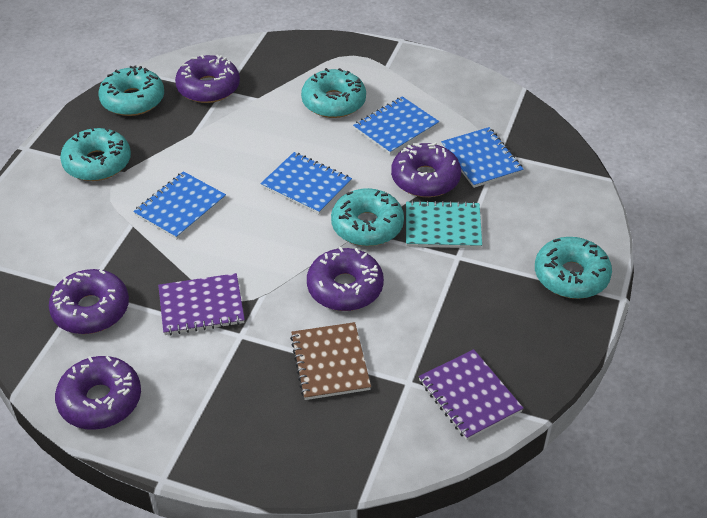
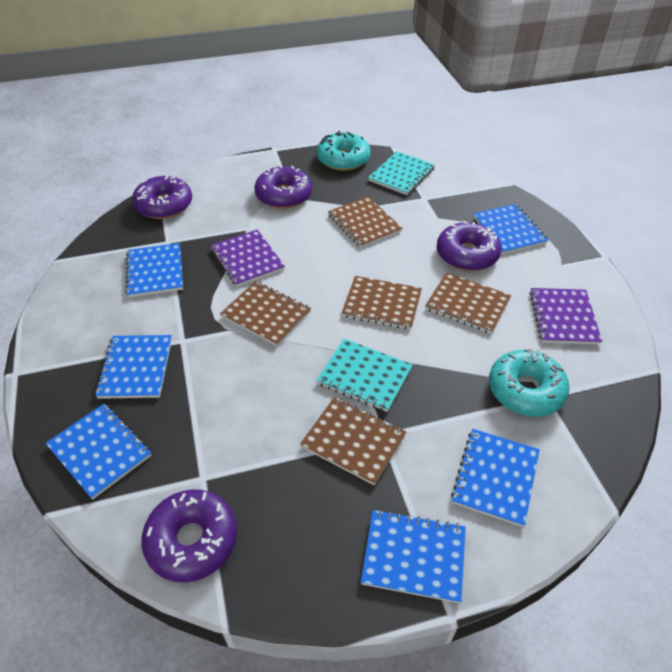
blue notebook: 4 -> 6
brown notebook: 1 -> 5
purple donut: 5 -> 4
turquoise donut: 5 -> 2
turquoise notebook: 1 -> 2

